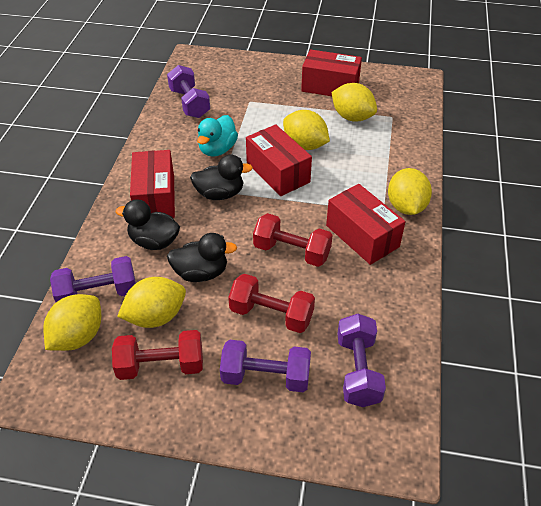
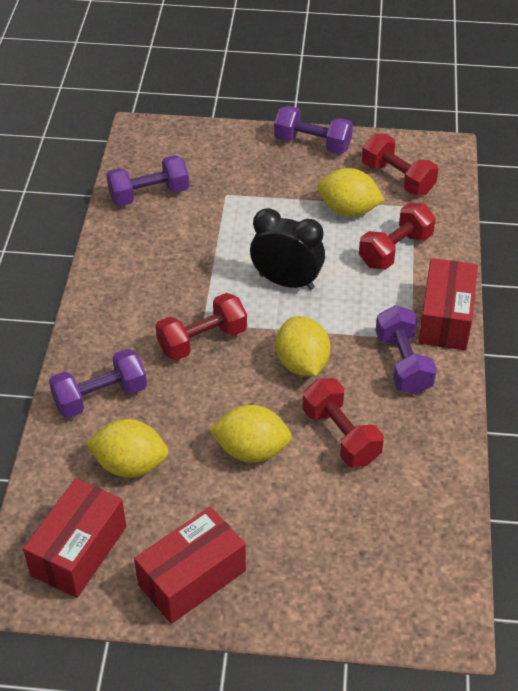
black clock: 0 -> 1
black duck: 3 -> 0
red box: 4 -> 3
red dumbbell: 3 -> 4
turquoise duck: 1 -> 0
yellow lemon: 5 -> 4

